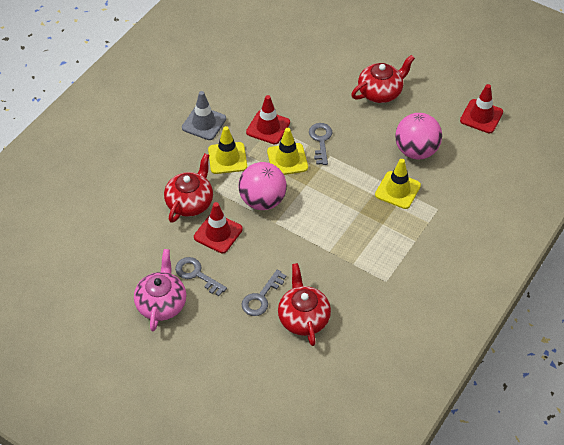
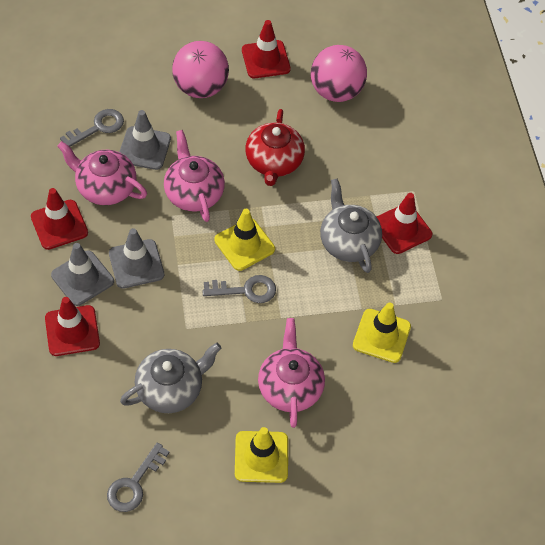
grey teapot: 0 -> 2
grey traffic cone: 1 -> 3
pink teapot: 1 -> 3
red teapot: 3 -> 1
red traffic cone: 3 -> 4

